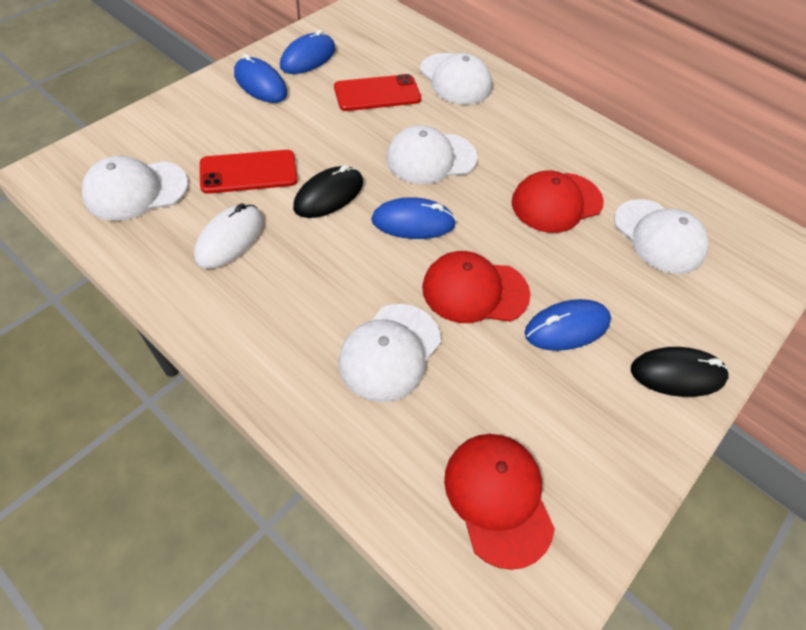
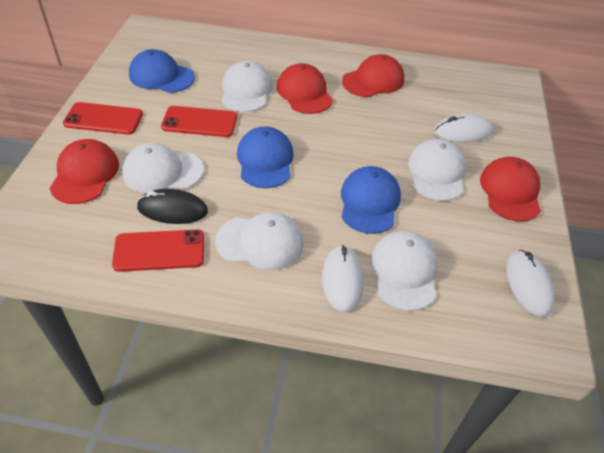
black mouse: 2 -> 1
blue cap: 0 -> 3
blue mouse: 4 -> 0
red cap: 3 -> 4
red phone: 2 -> 3
white mouse: 1 -> 3

